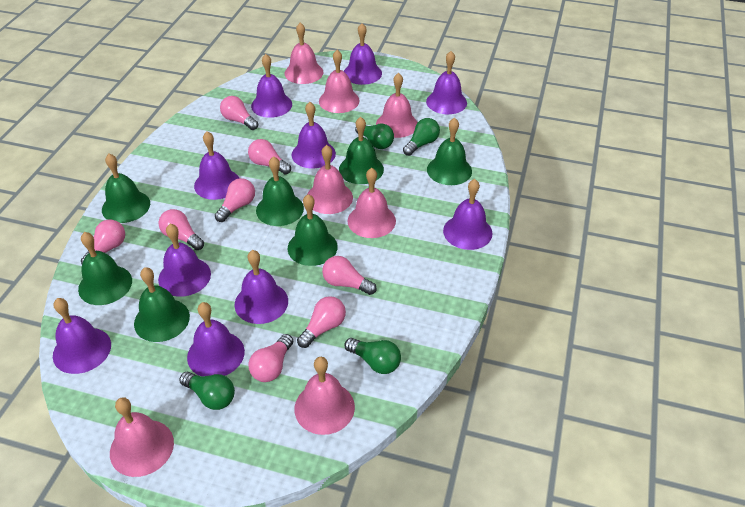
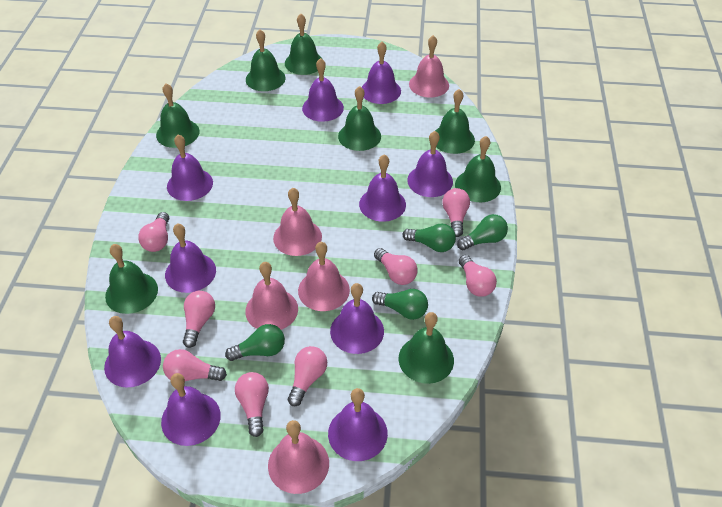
green bell: 7 -> 8
pink bell: 7 -> 5

